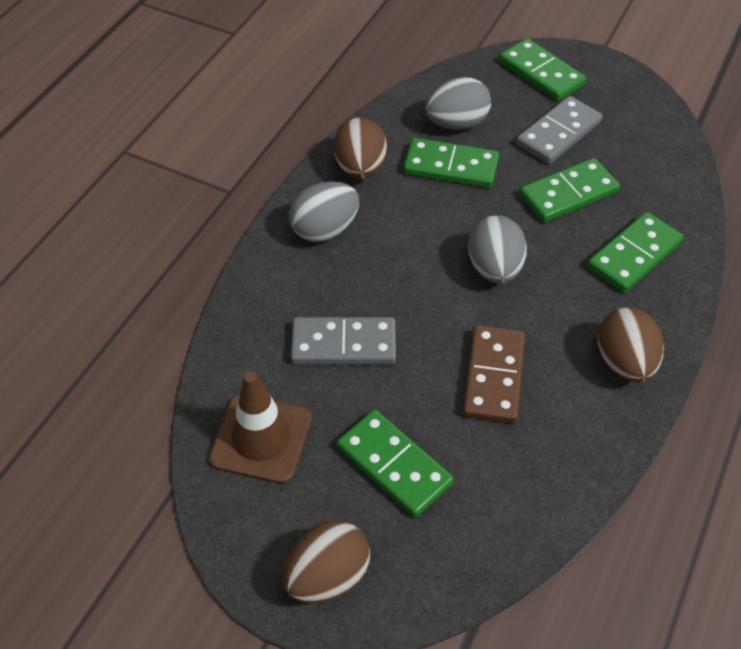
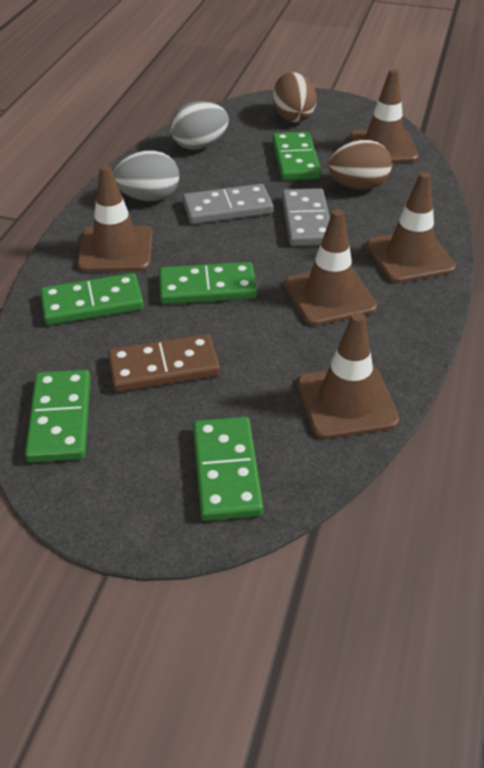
brown egg: 3 -> 2
brown traffic cone: 1 -> 5
grey egg: 3 -> 2

